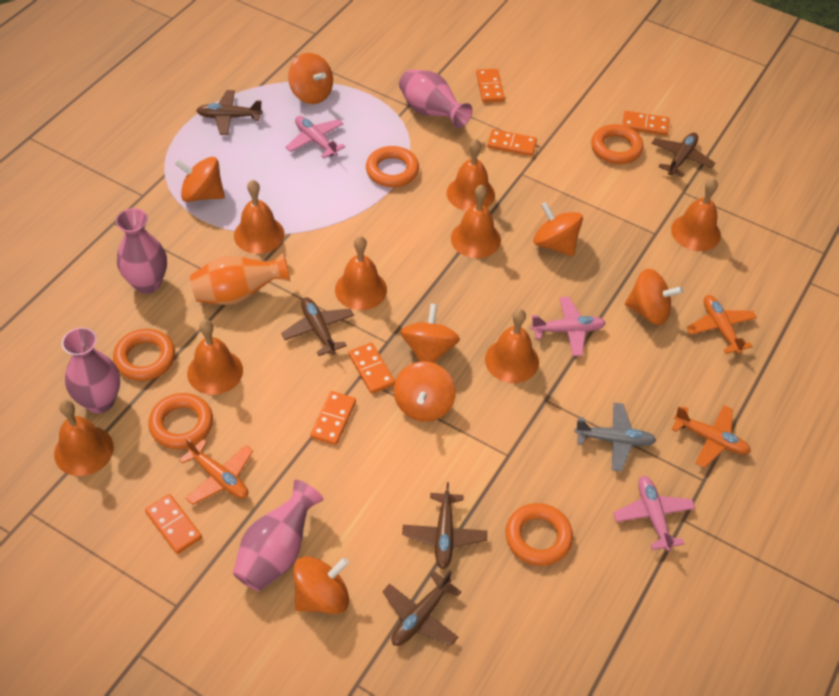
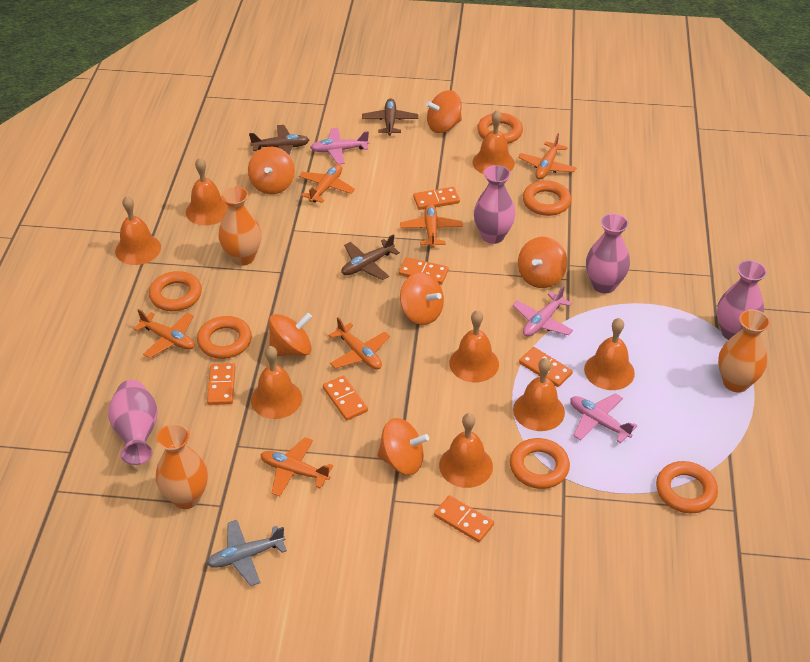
brown plane: 5 -> 3
orange plane: 3 -> 6
orange ring: 5 -> 6
orange spinning top: 7 -> 6
orange vase: 1 -> 3

